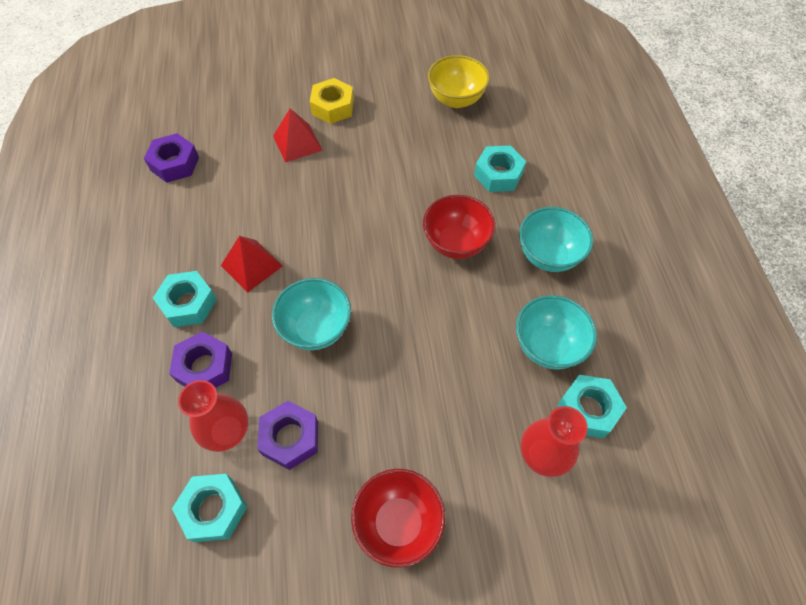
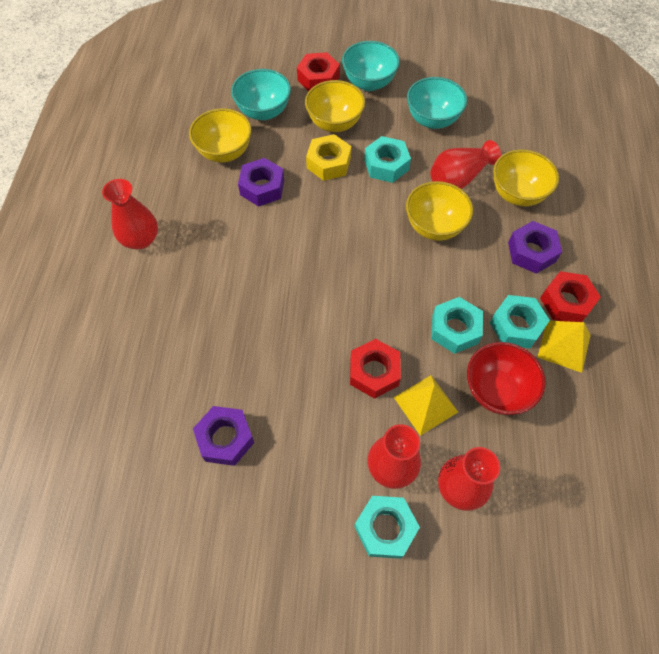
red bowl: 2 -> 1
red nut: 0 -> 3
red pyramid: 2 -> 0
red vase: 2 -> 4
yellow bowl: 1 -> 4
yellow pyramid: 0 -> 2

